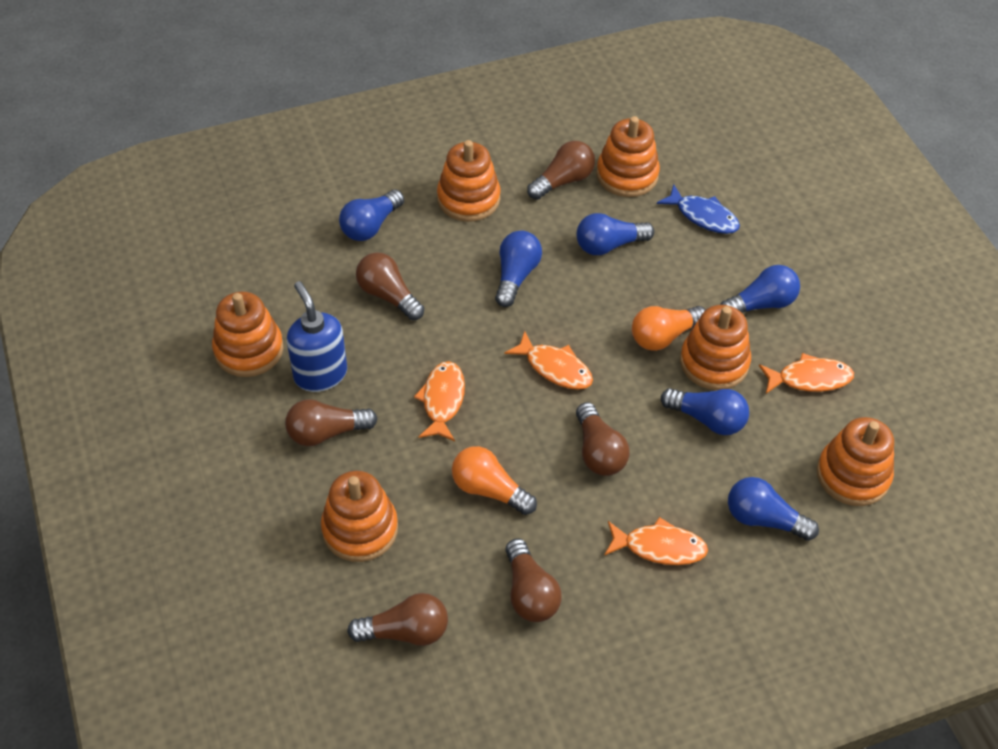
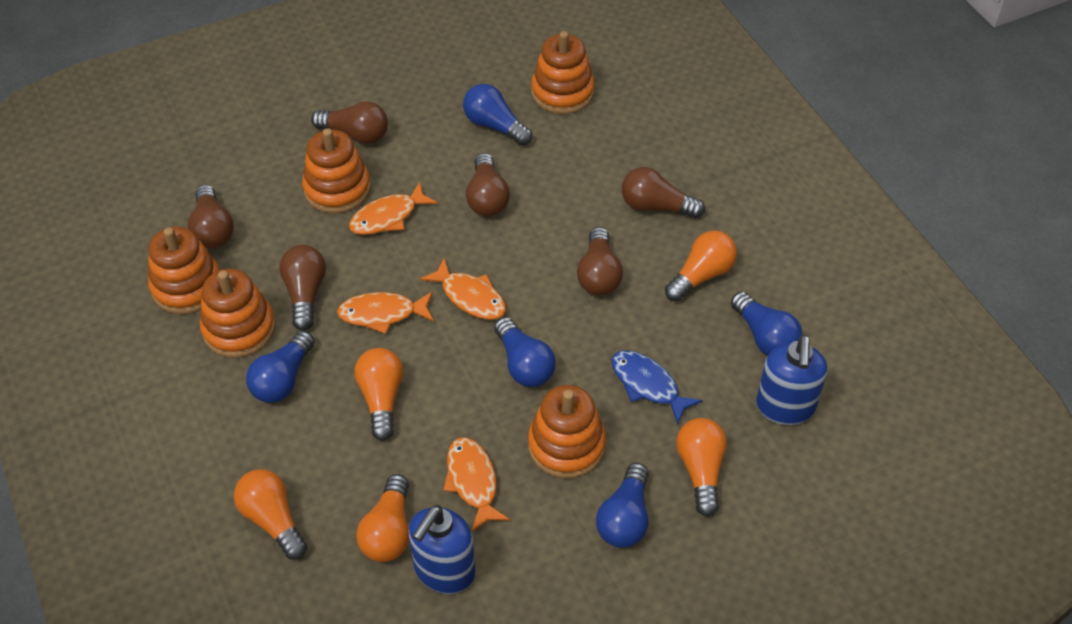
blue light bulb: 6 -> 5
blue soap dispenser: 1 -> 2
orange light bulb: 2 -> 5
orange stacking toy: 6 -> 5

